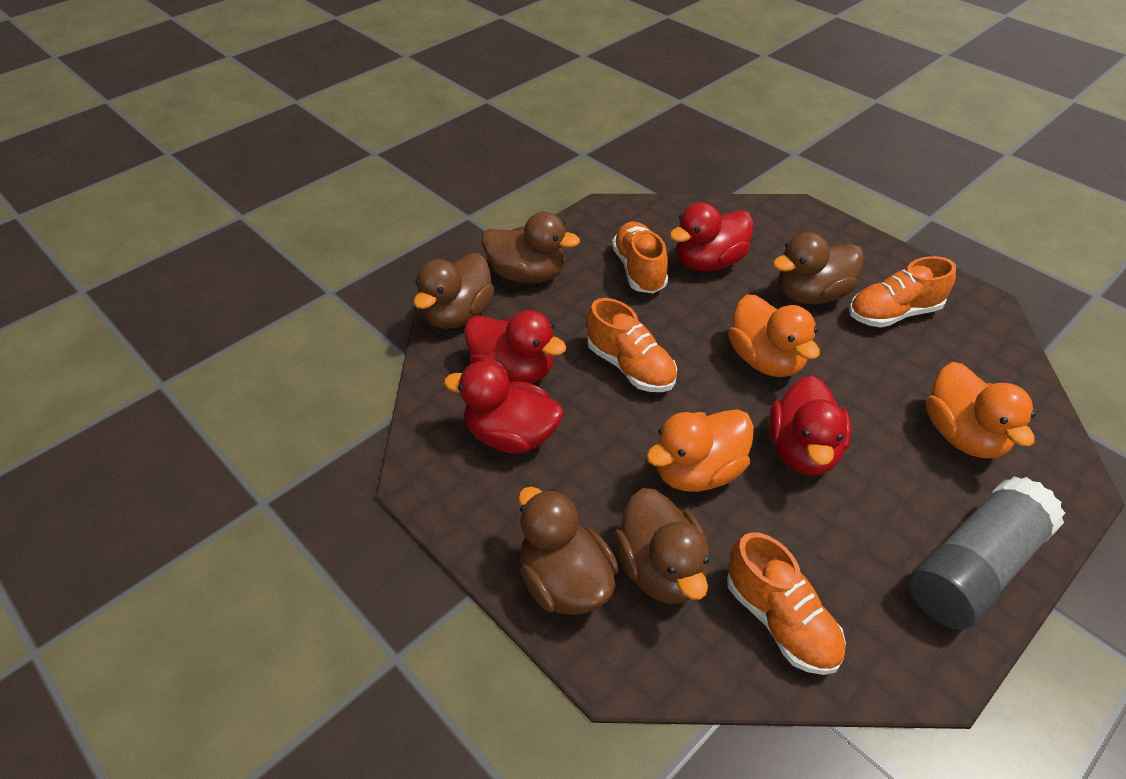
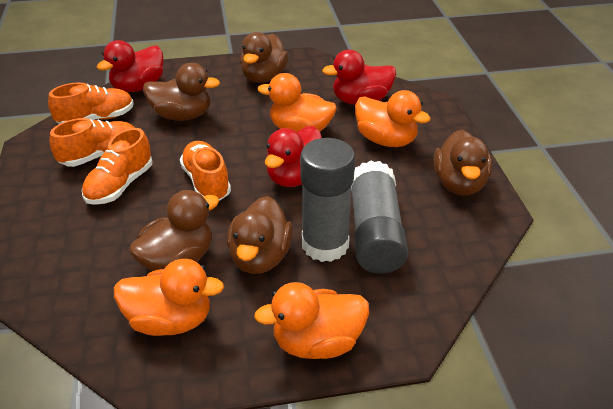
grey glue stick: 1 -> 2
orange duck: 3 -> 4
red duck: 4 -> 3

